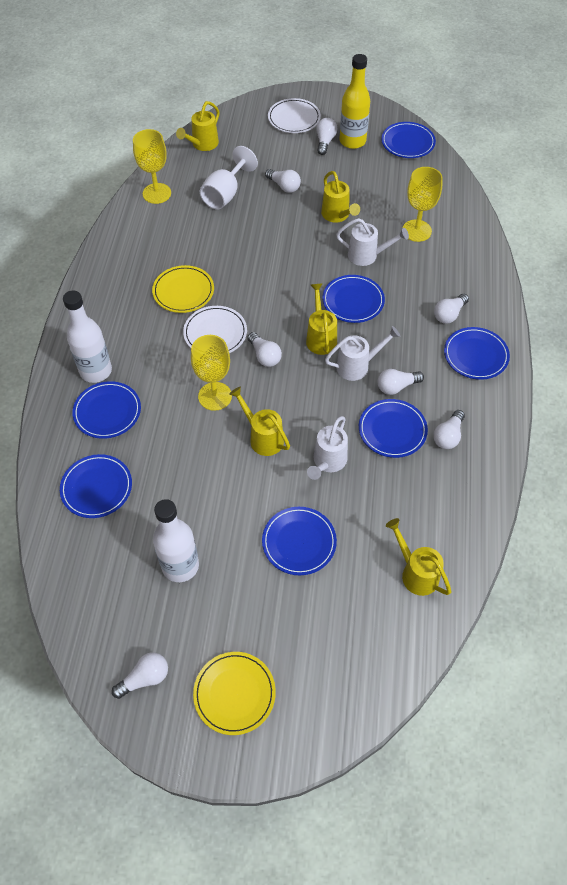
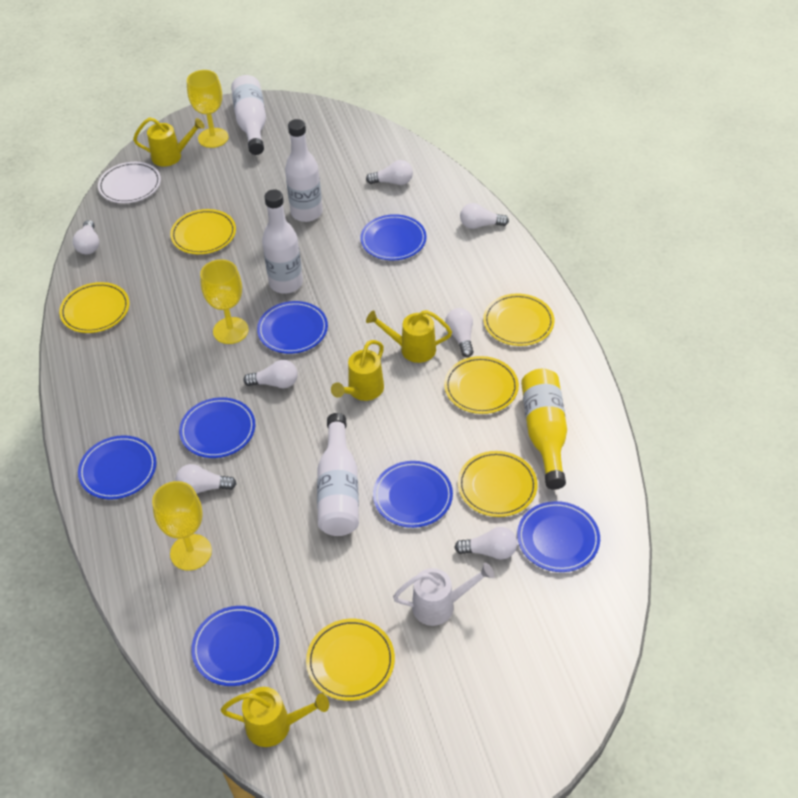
white bottle: 2 -> 4
white goblet: 1 -> 0
white plate: 2 -> 1
white watering can: 3 -> 1
yellow plate: 2 -> 6
yellow watering can: 5 -> 4

